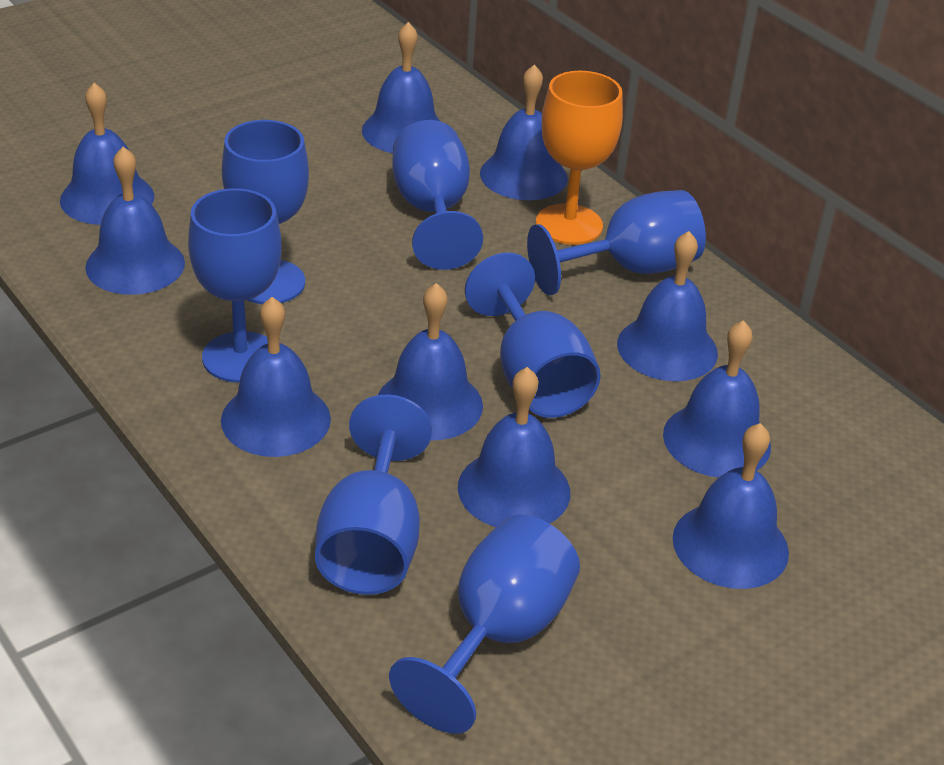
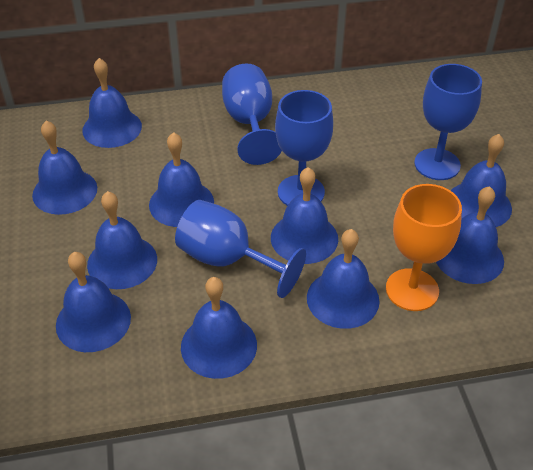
blue goblet: 7 -> 4

